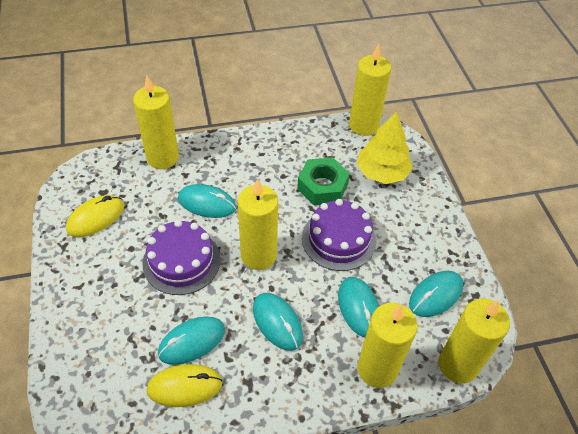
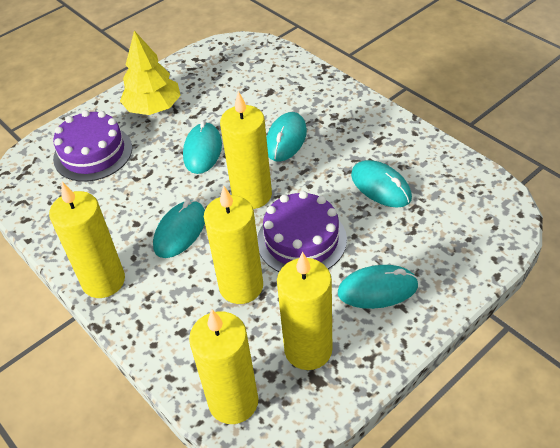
green nut: 1 -> 0
yellow mouse: 2 -> 0

